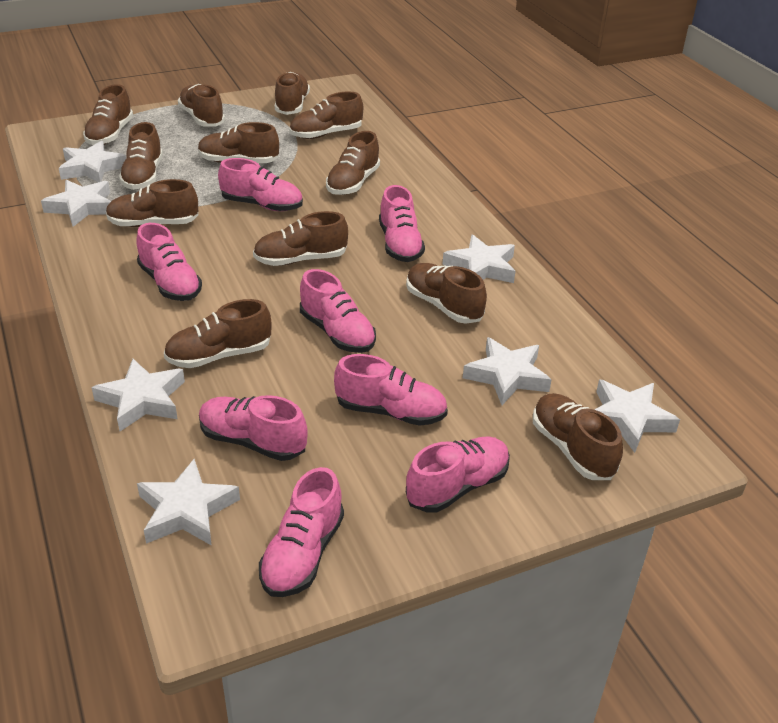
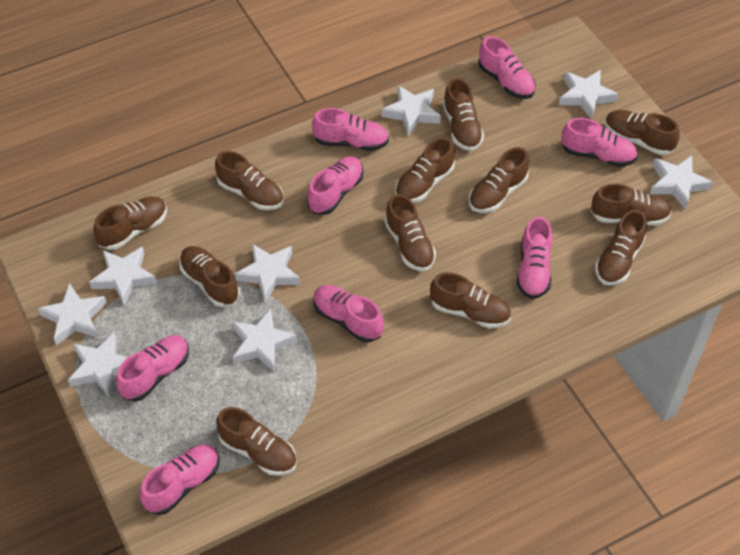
white star: 7 -> 8

